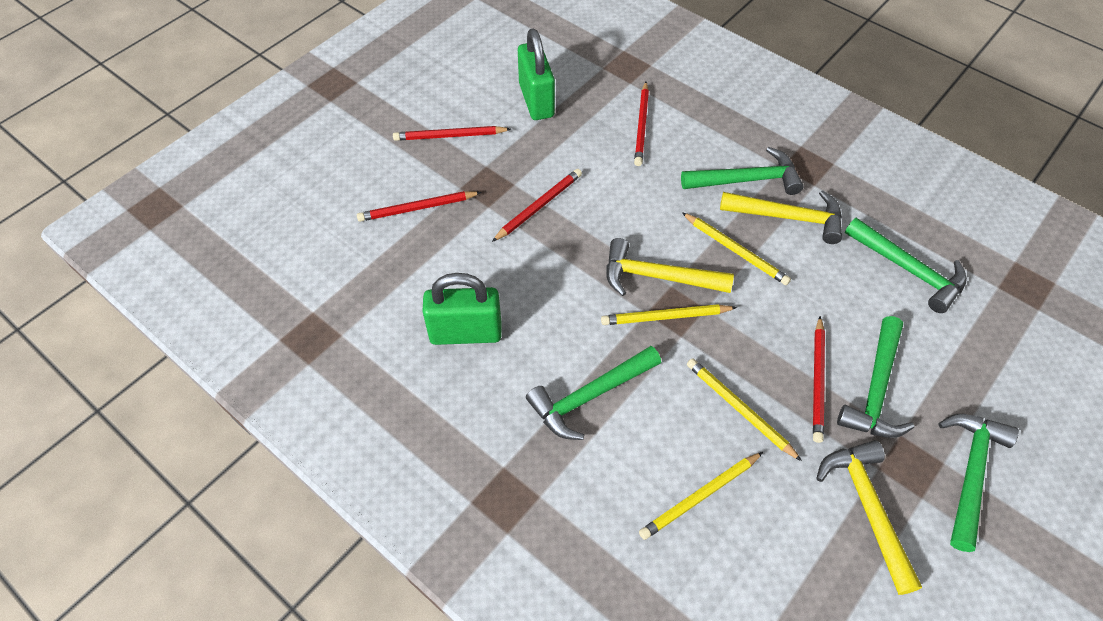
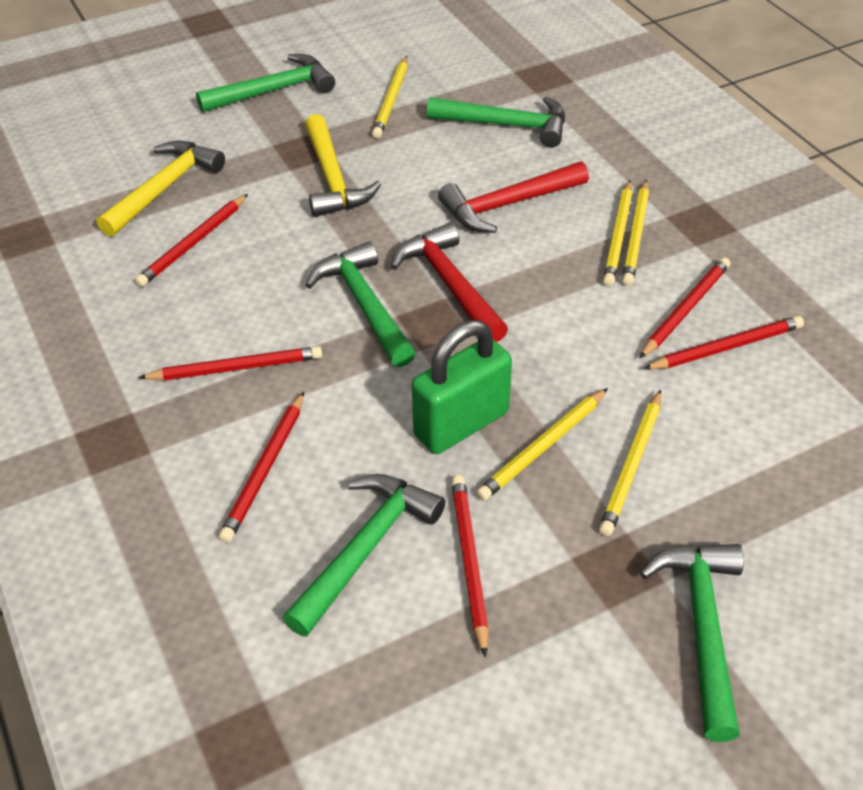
green padlock: 2 -> 1
red hammer: 0 -> 2
red pencil: 5 -> 6
yellow hammer: 3 -> 2
yellow pencil: 4 -> 5

